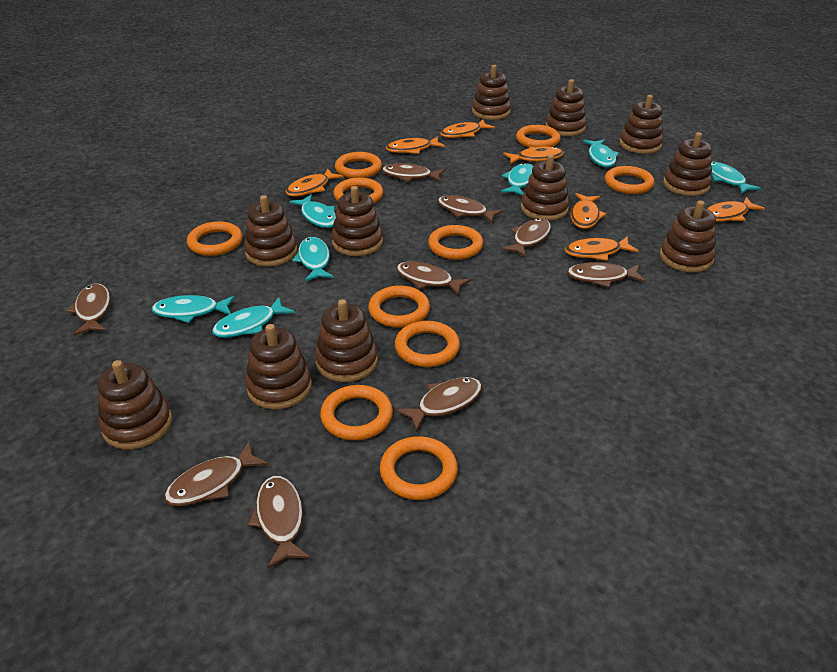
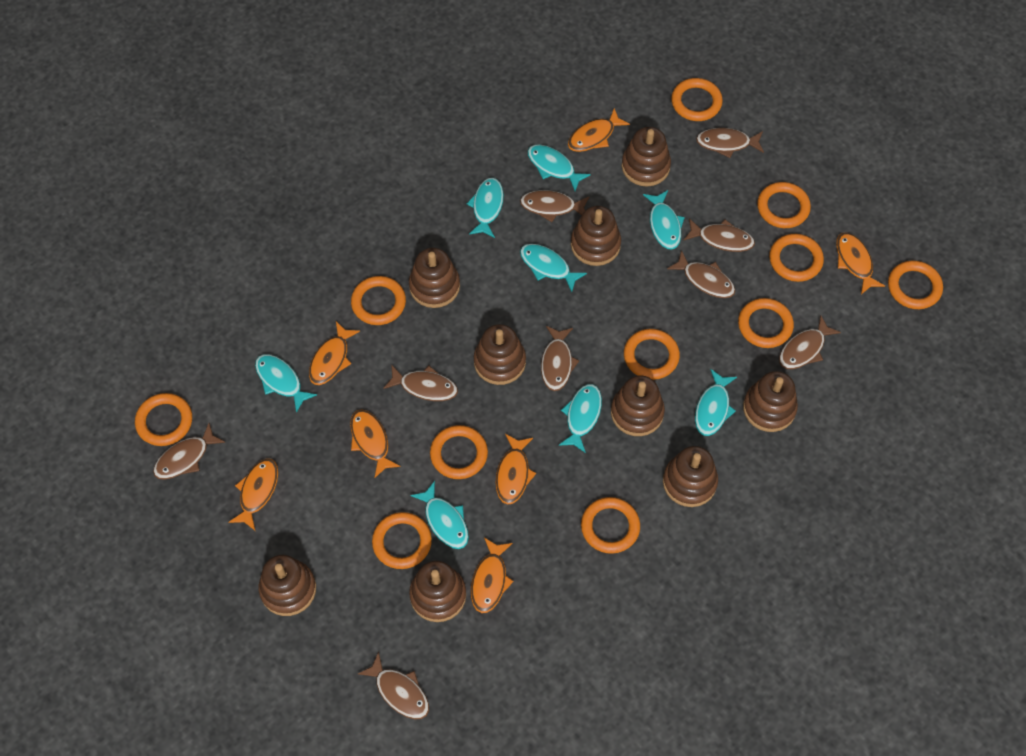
brown stacking toy: 11 -> 9
orange ring: 10 -> 11
turquoise fish: 7 -> 8

